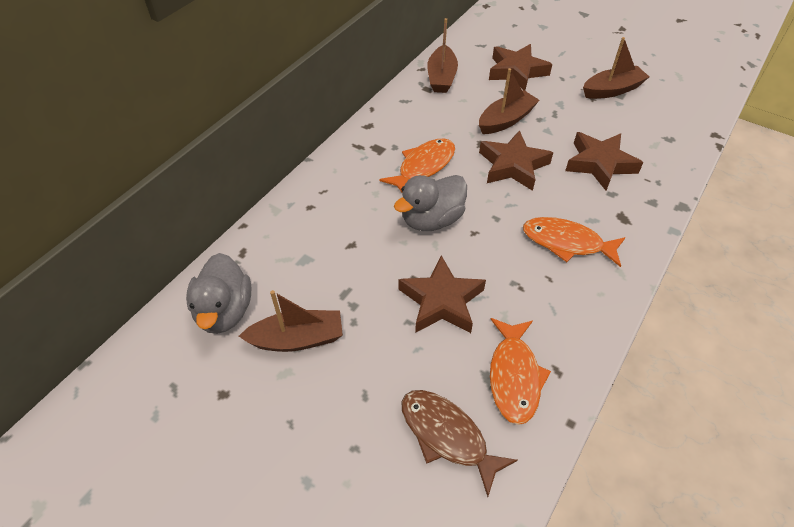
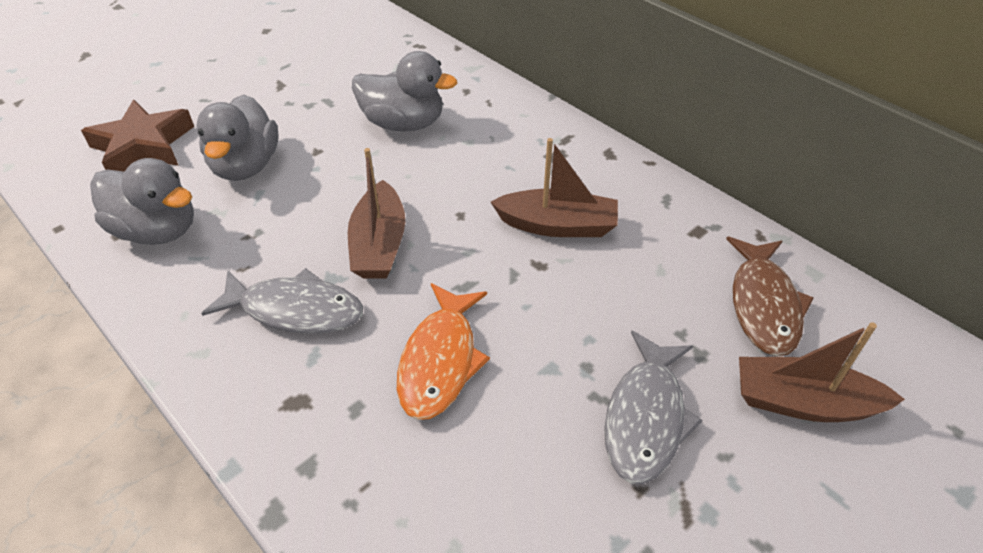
brown boat: 4 -> 3
brown star: 4 -> 1
grey duck: 2 -> 3
grey fish: 0 -> 2
orange fish: 3 -> 1

